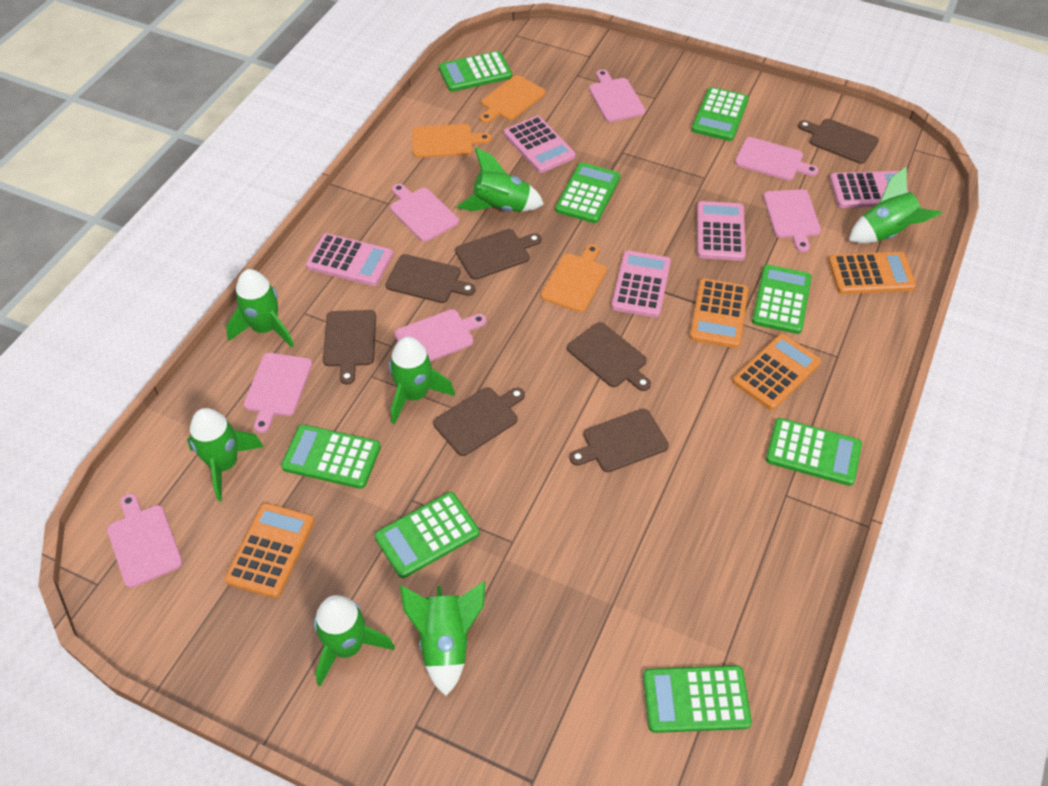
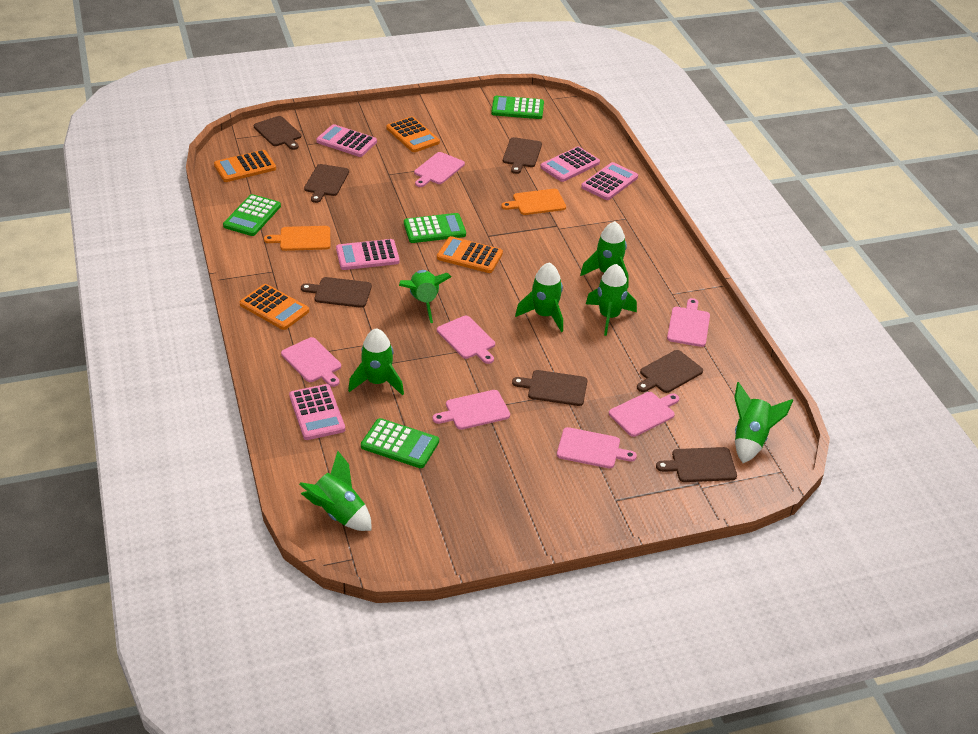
green calculator: 8 -> 4
orange cutting board: 3 -> 2

